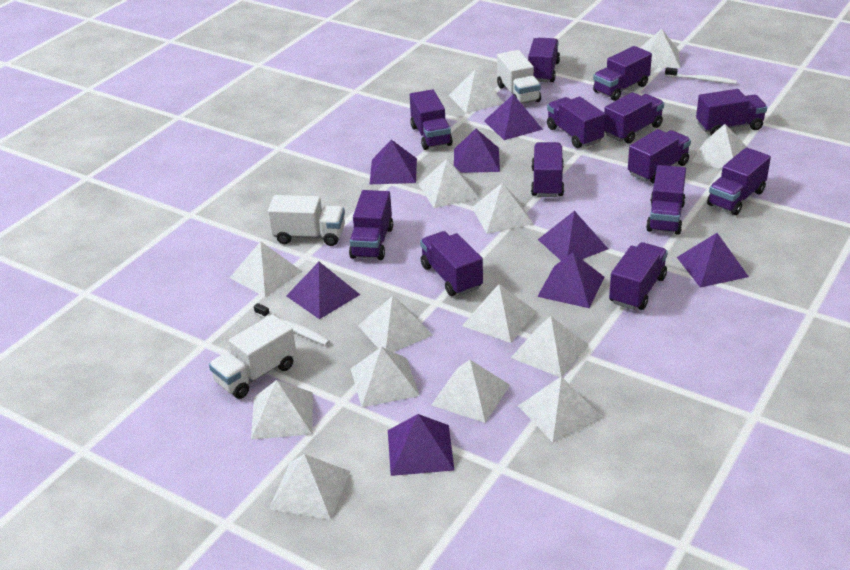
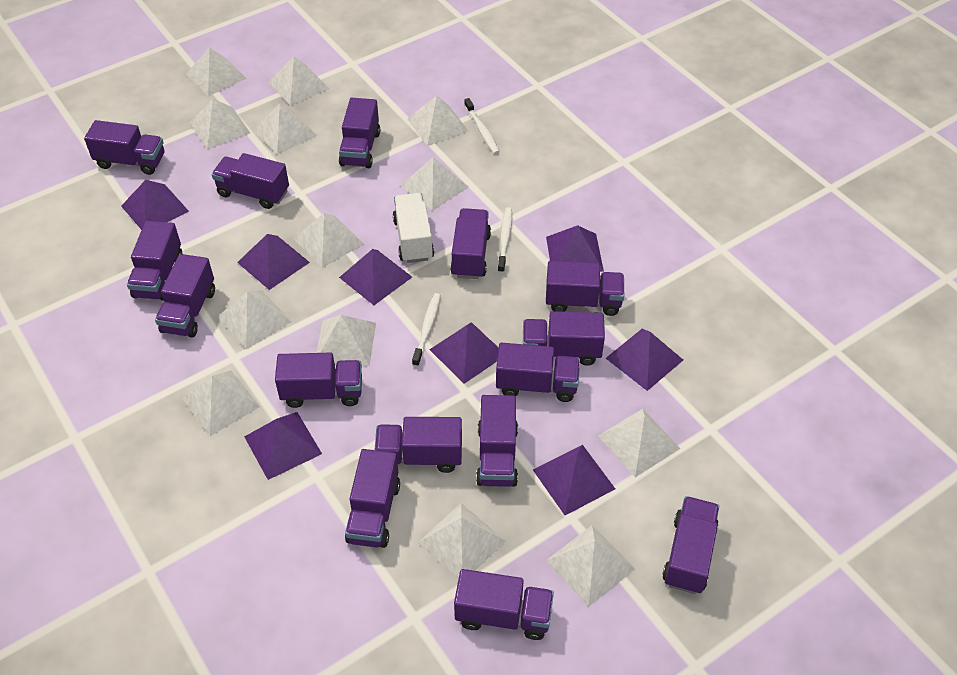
purple truck: 13 -> 15
white pyramid: 14 -> 13
white toothbrush: 2 -> 3
white truck: 3 -> 1

